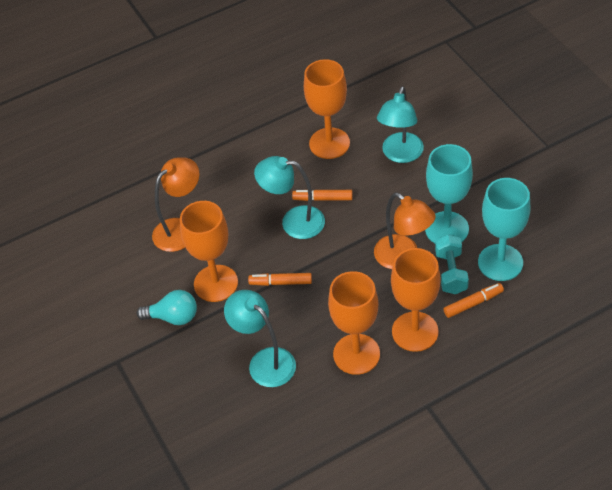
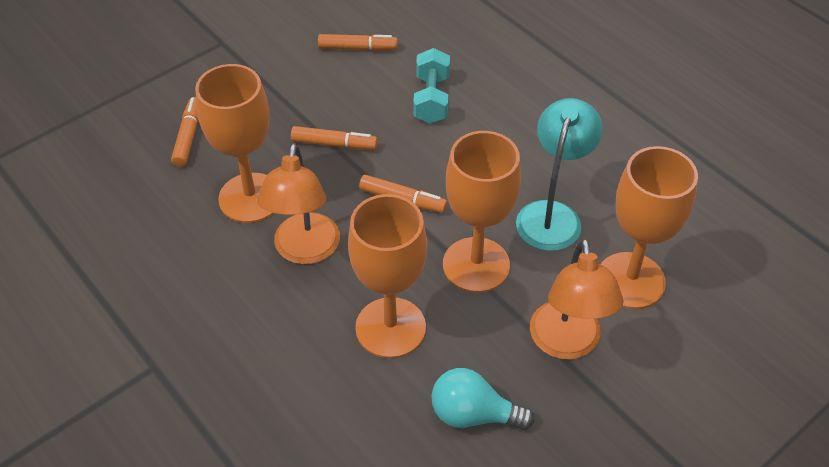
orange marker: 3 -> 4
turquoise goblet: 2 -> 0
turquoise lamp: 3 -> 1

